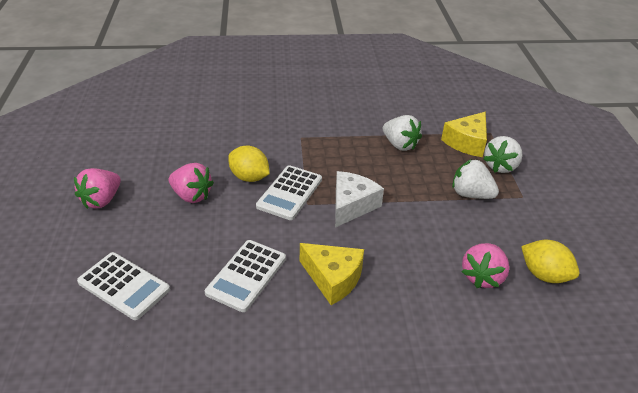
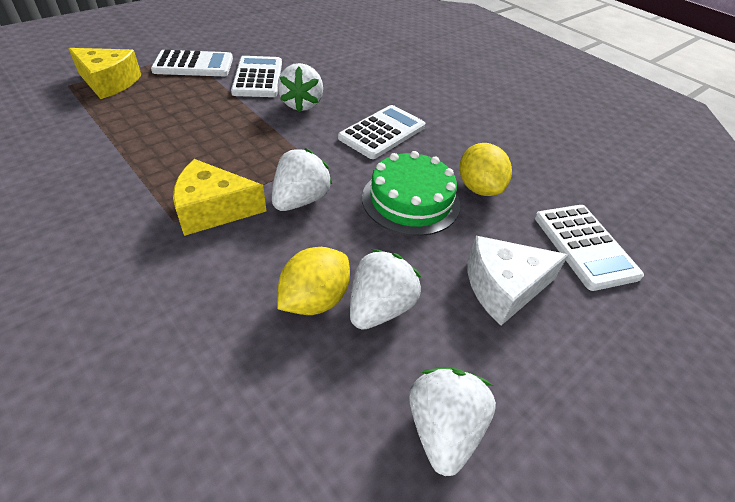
green cake: 0 -> 1
pink strawberry: 3 -> 0
white calculator: 3 -> 4
white strawberry: 3 -> 4

